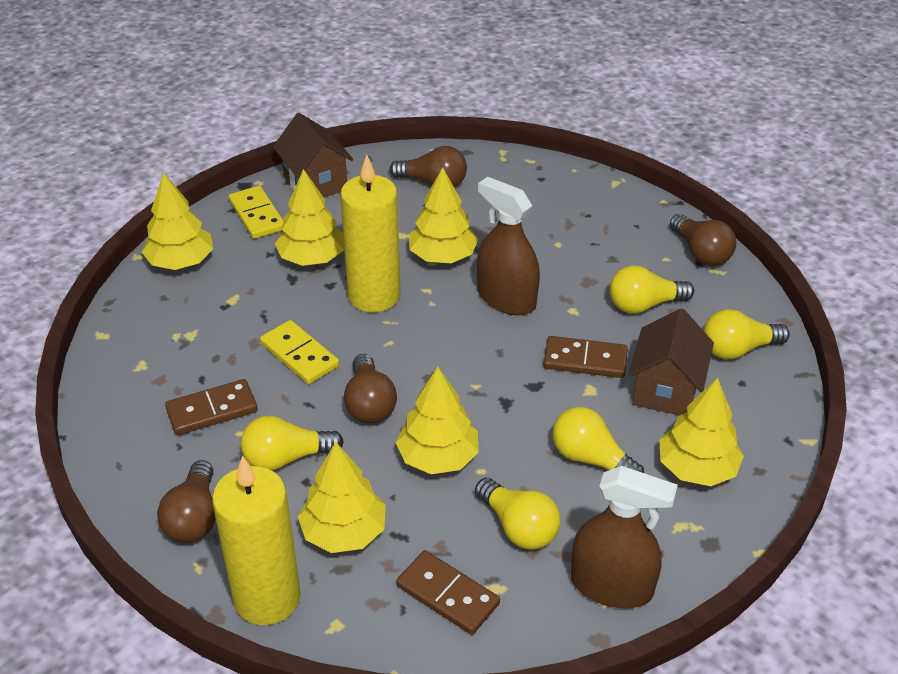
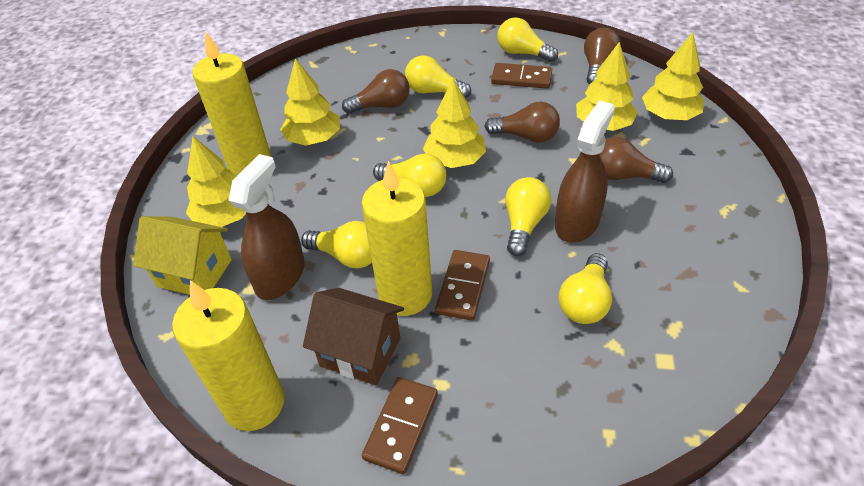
brown house: 2 -> 1
yellow candle: 2 -> 3
yellow domino: 2 -> 0
yellow house: 0 -> 1
yellow light bulb: 5 -> 6
yellow tree: 6 -> 5

